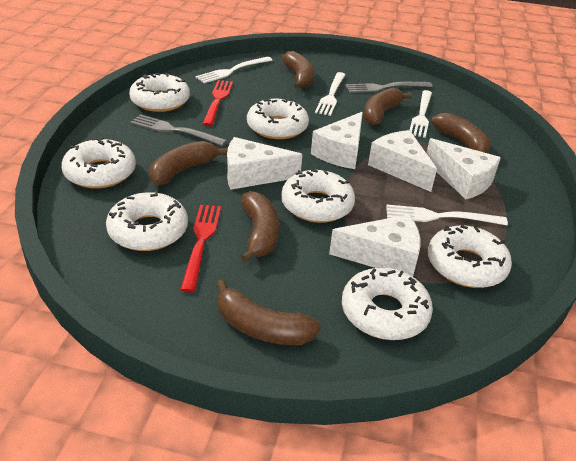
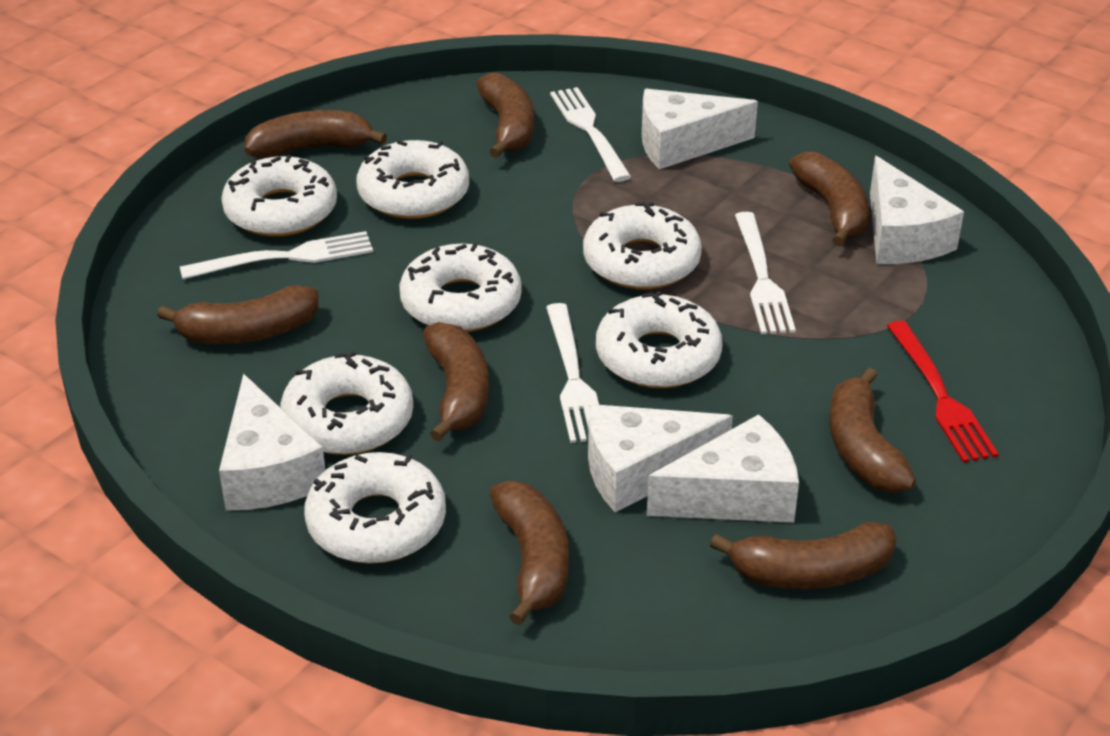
brown banana: 6 -> 8
grey fork: 2 -> 0
red fork: 2 -> 1

